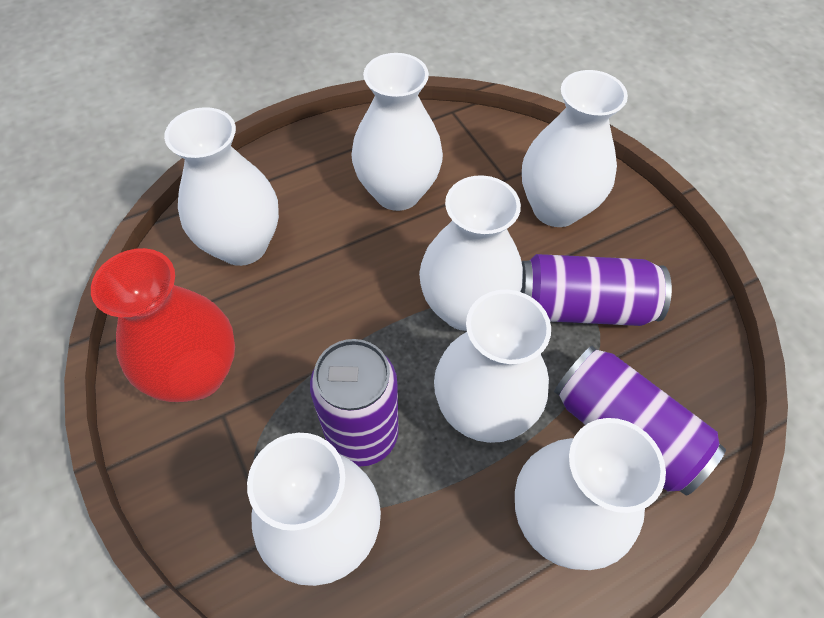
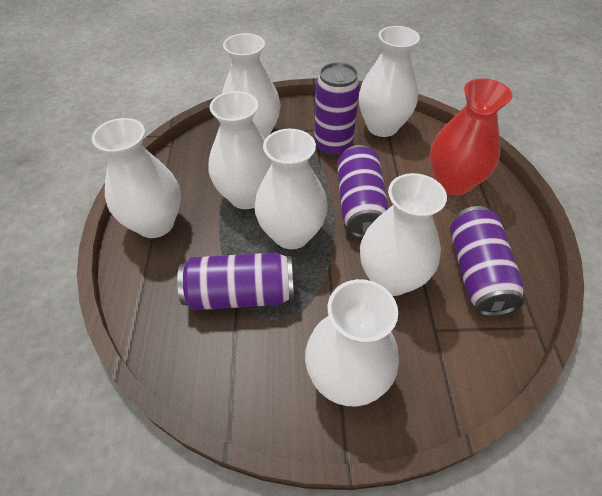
purple can: 3 -> 4

